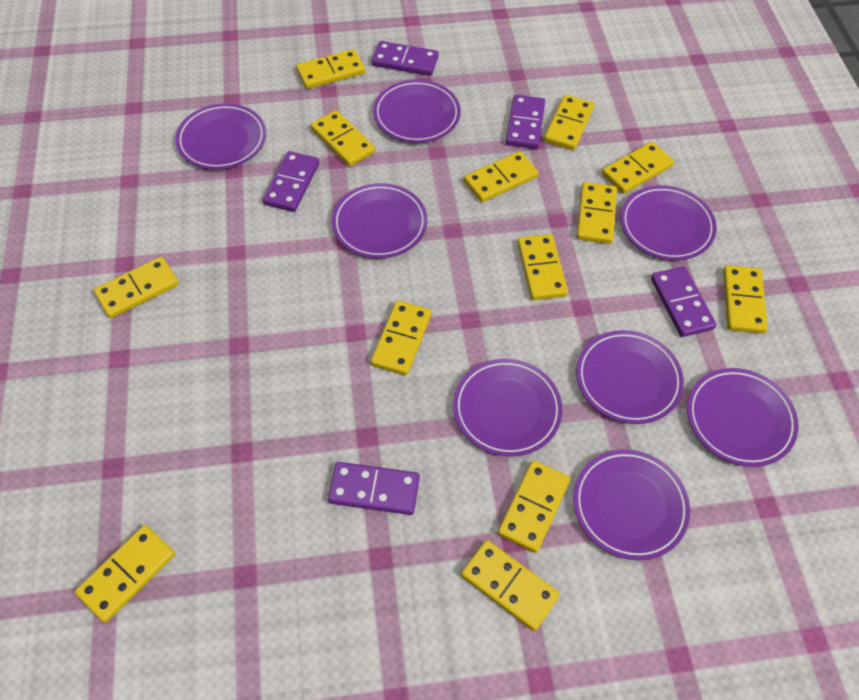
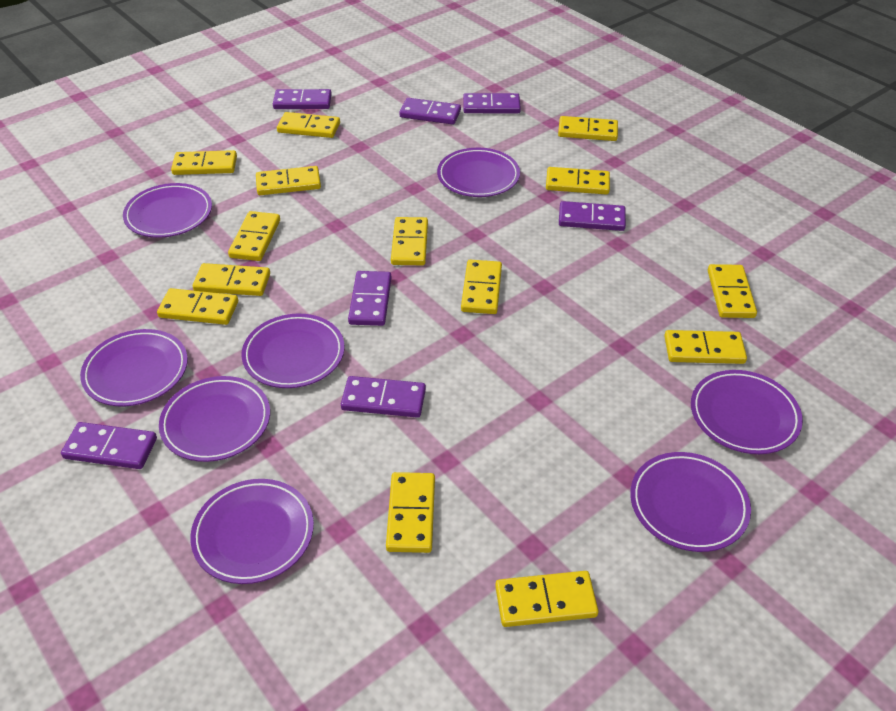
purple domino: 5 -> 7
yellow domino: 13 -> 14

